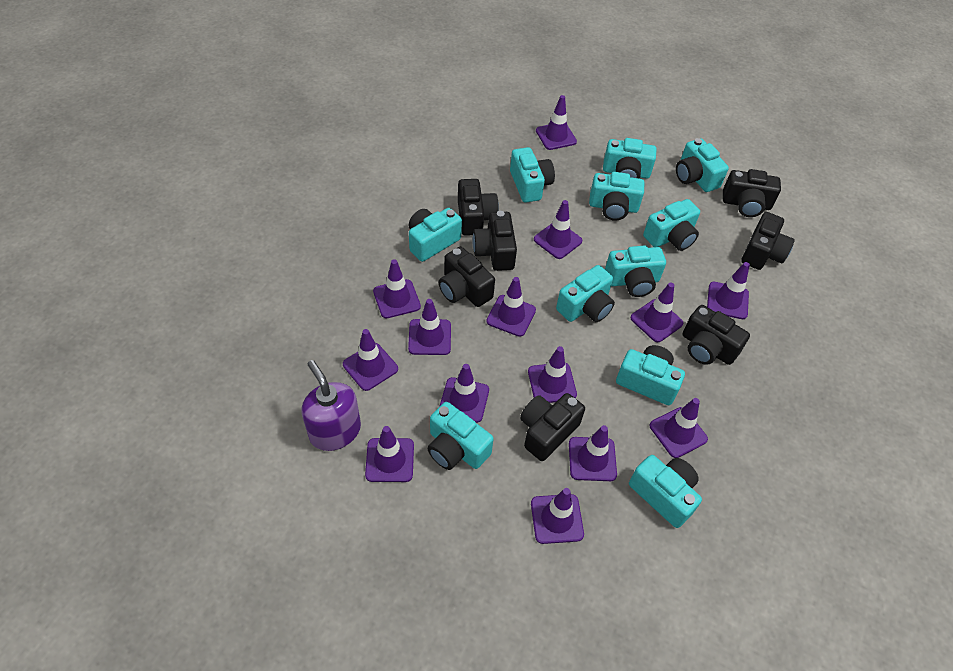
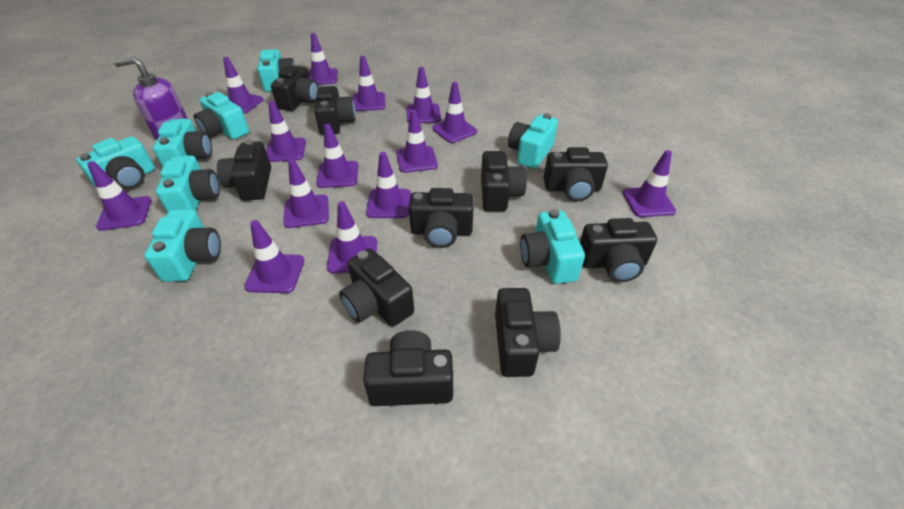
black camera: 7 -> 10
turquoise camera: 11 -> 8

